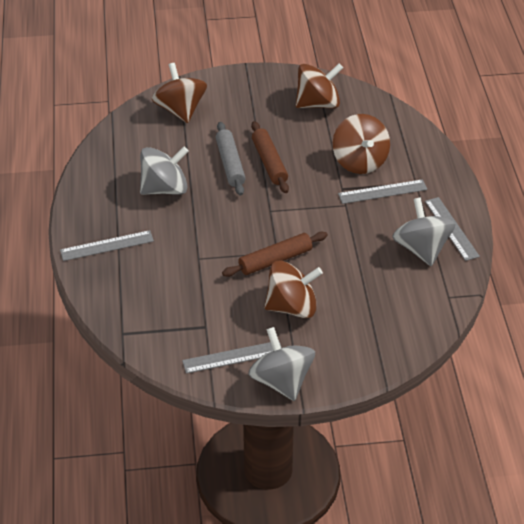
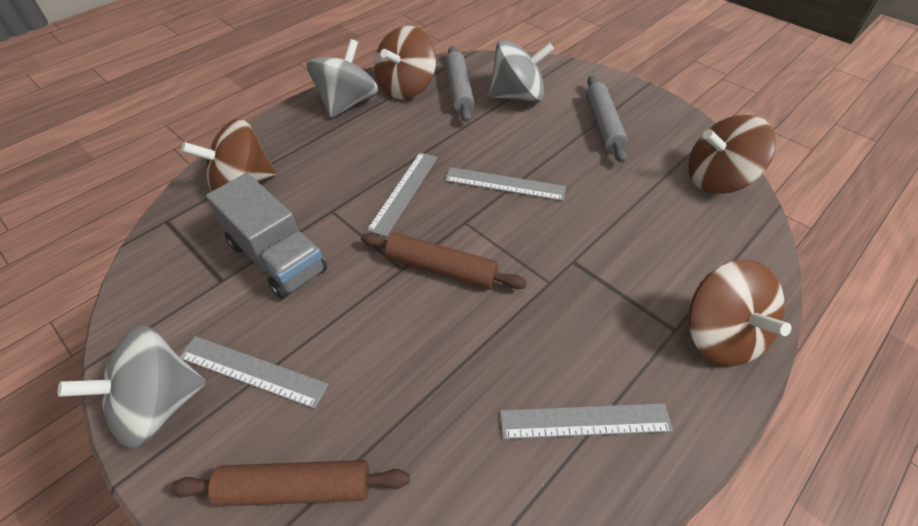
grey rolling pin: 1 -> 2
grey truck: 0 -> 1

